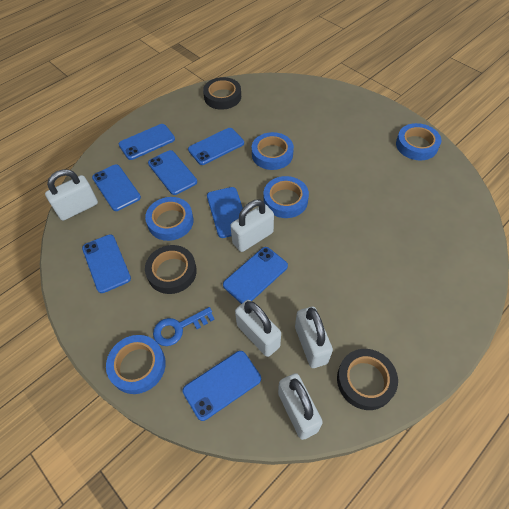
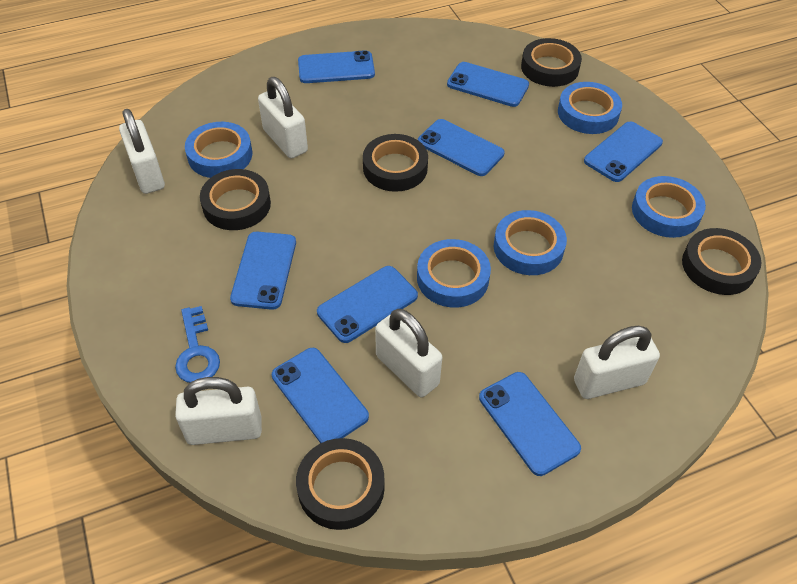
black tape: 3 -> 5

